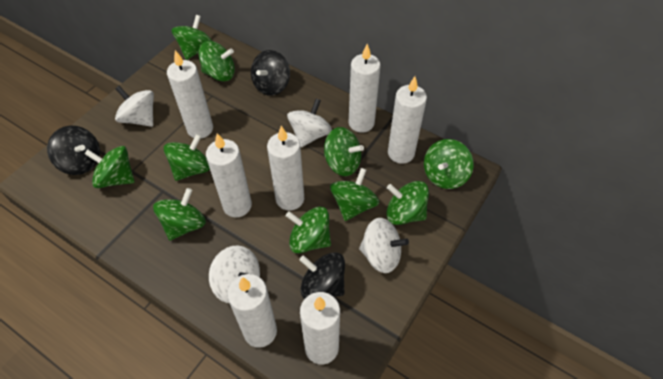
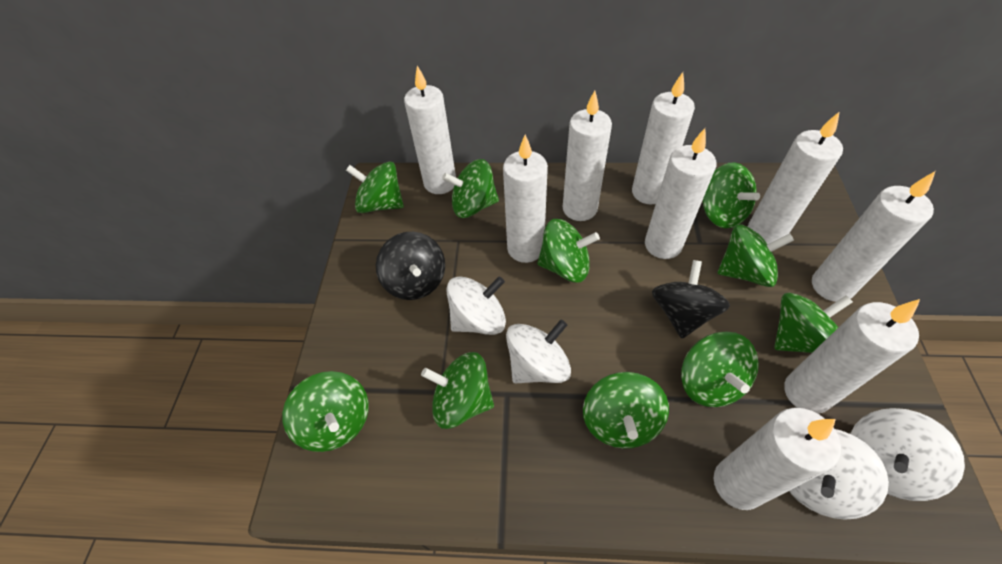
black spinning top: 3 -> 2
white candle: 7 -> 9

